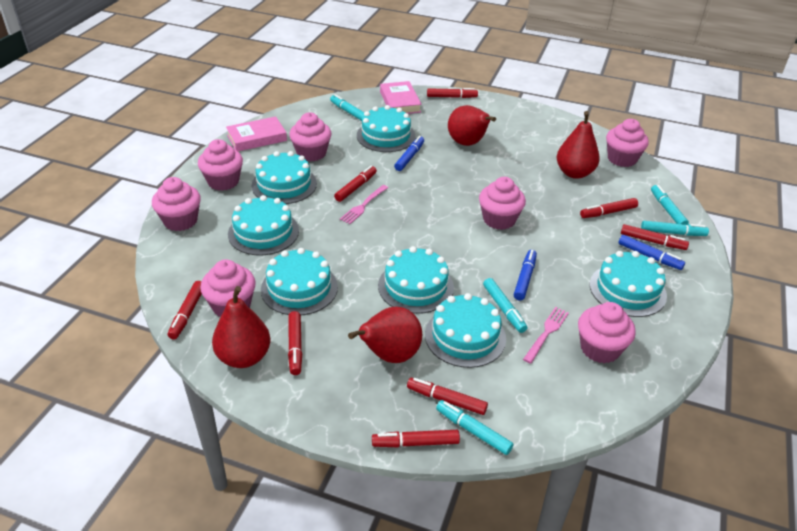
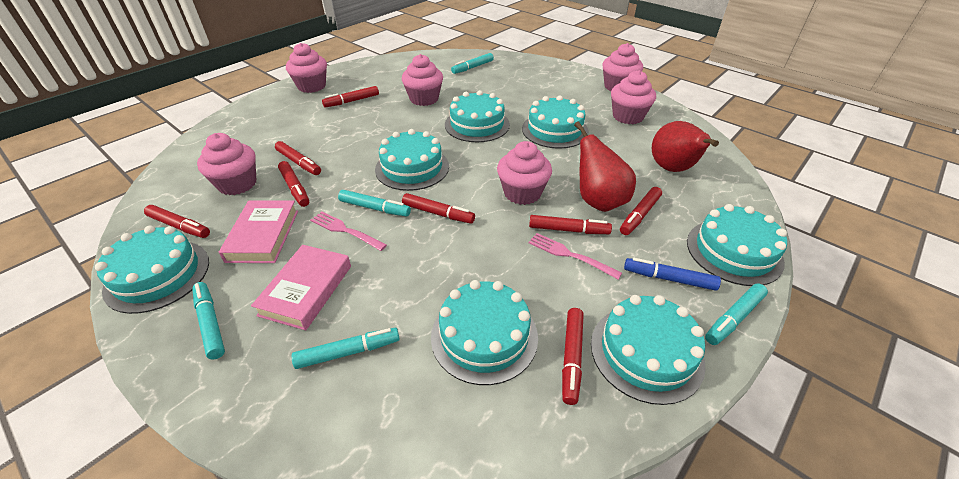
blue marker: 3 -> 1
pink cupcake: 7 -> 6
red pear: 4 -> 2

